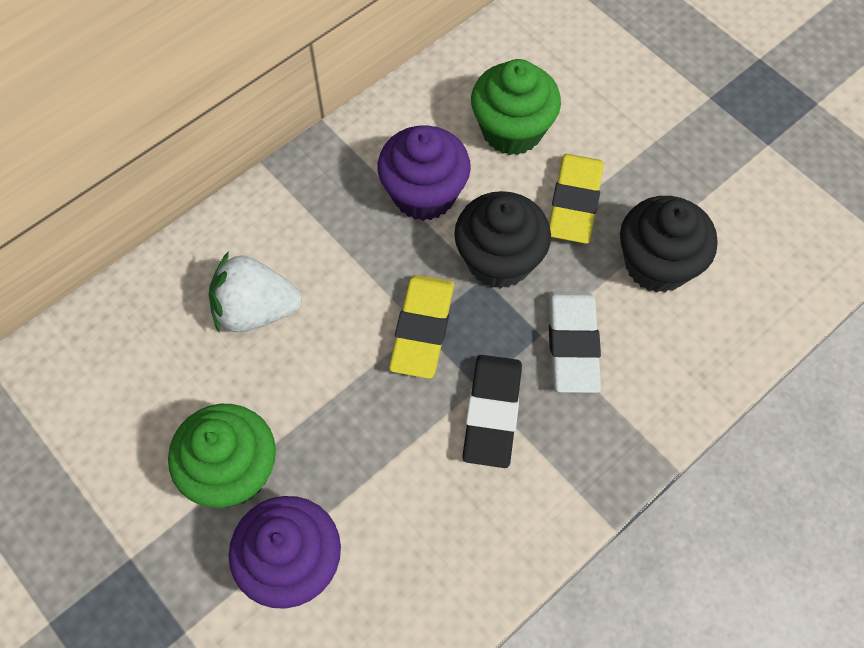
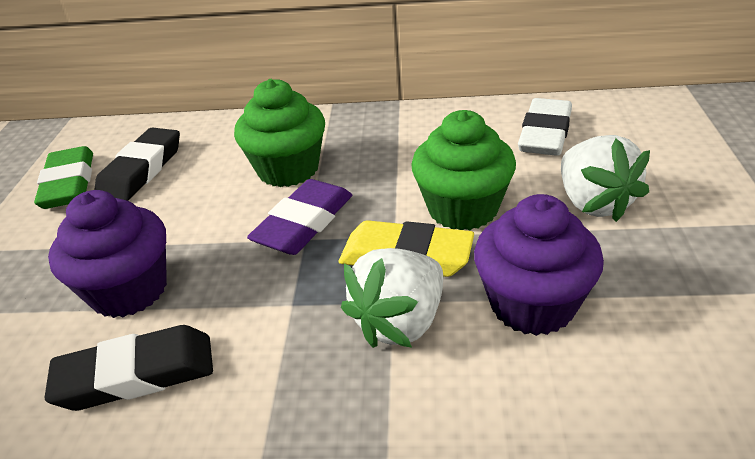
black cupcake: 2 -> 0
black eraser: 1 -> 2
green eraser: 0 -> 1
purple eraser: 0 -> 1
white strawberry: 1 -> 2
yellow eraser: 2 -> 1

